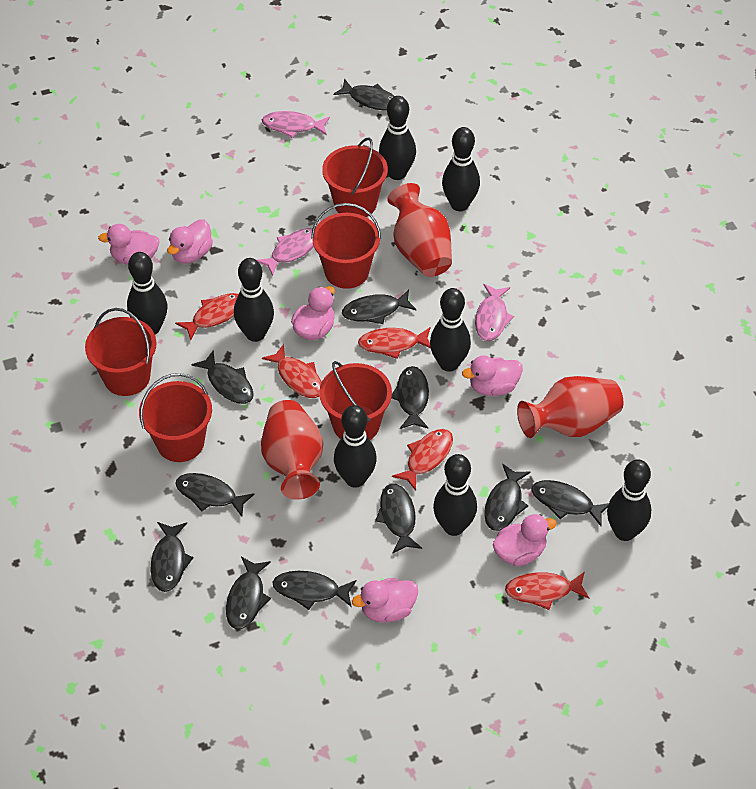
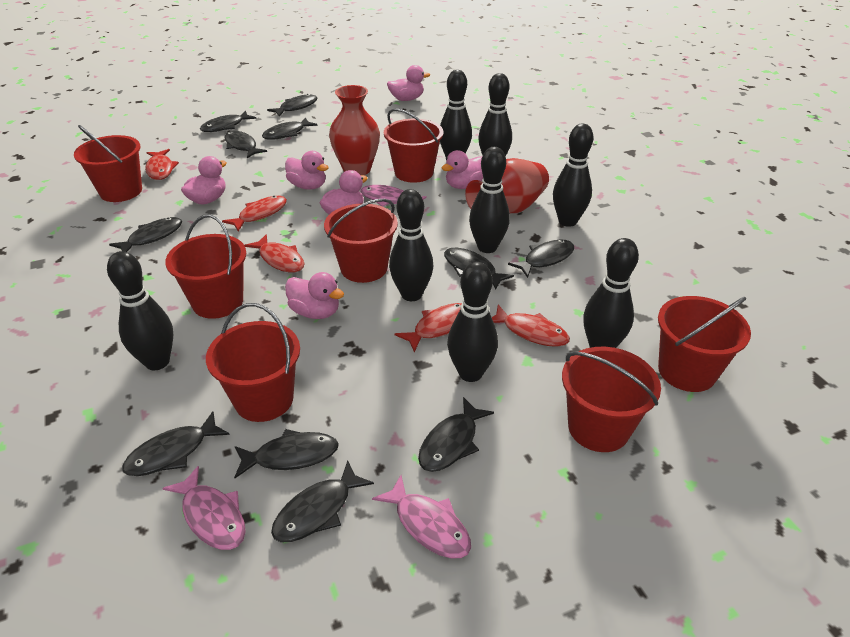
red bucket: 5 -> 7
red vase: 3 -> 2

